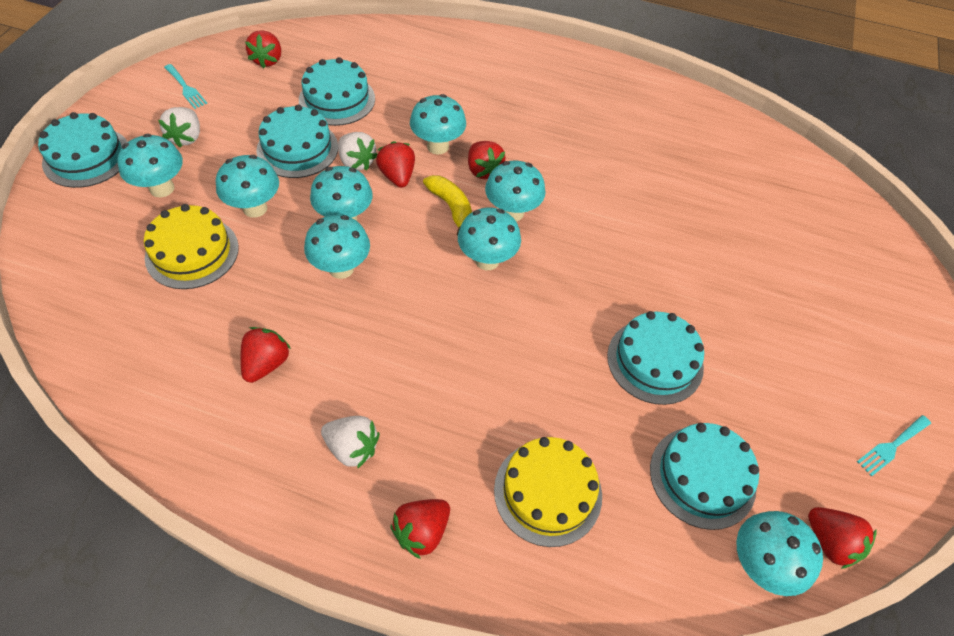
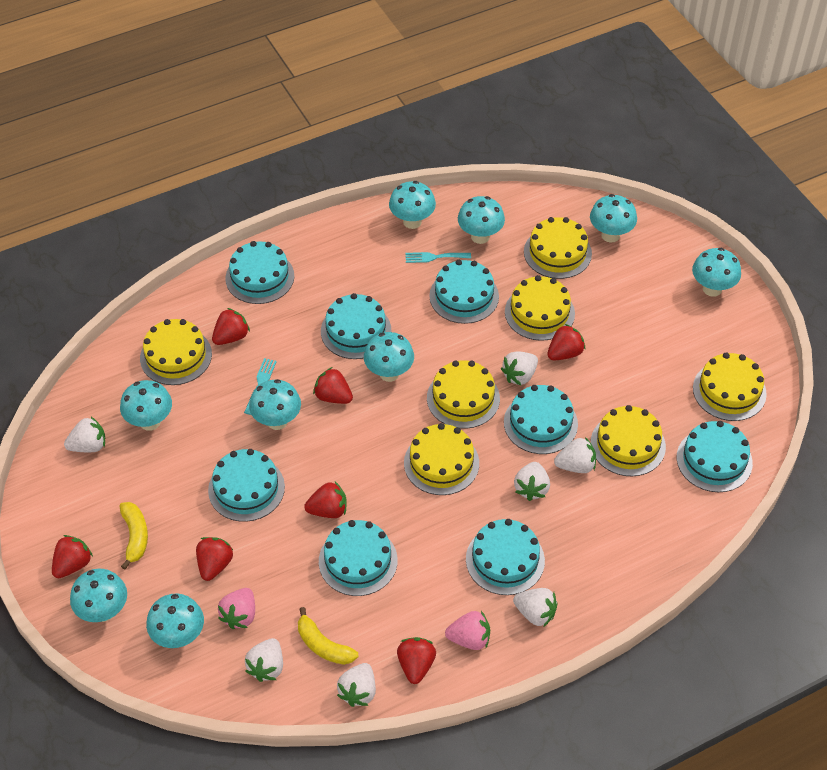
pink strawberry: 0 -> 2
red strawberry: 6 -> 7
turquoise cake: 5 -> 8
turquoise mushroom: 8 -> 9
white strawberry: 3 -> 7
yellow banana: 1 -> 2
yellow cake: 2 -> 7

